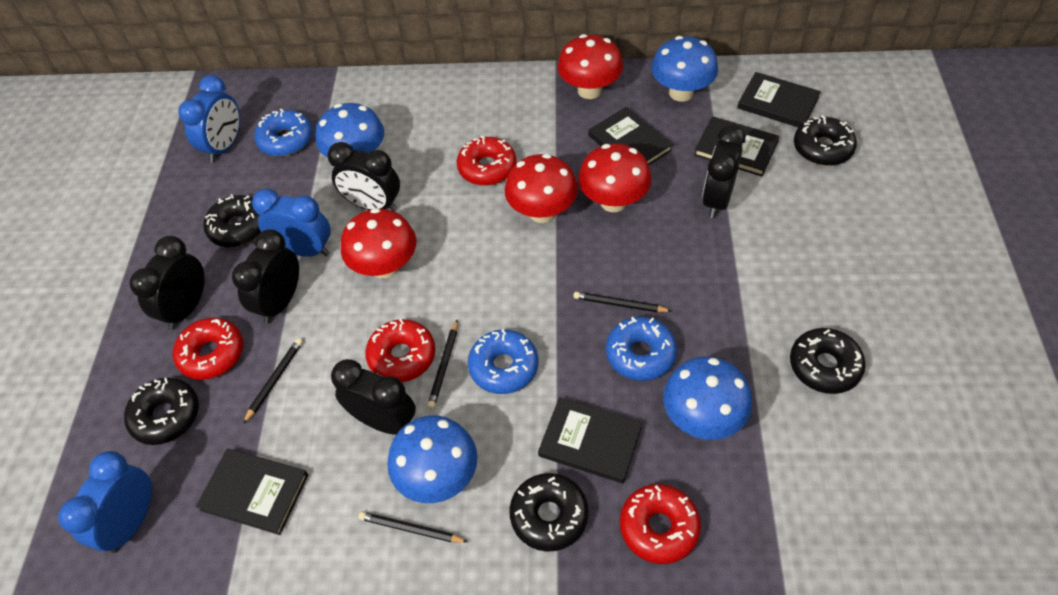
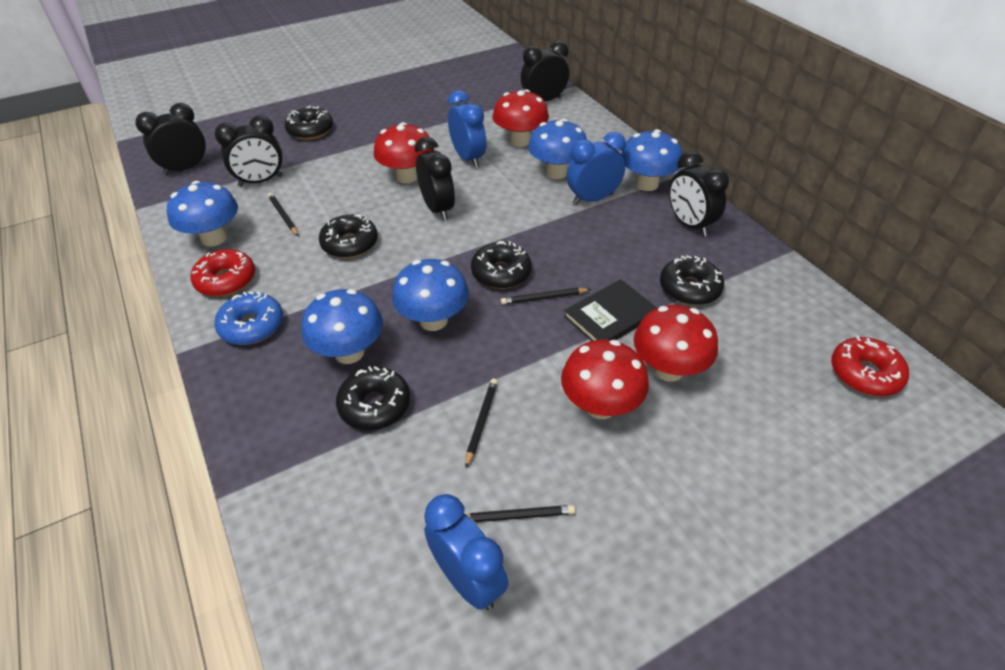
black book: 5 -> 1
blue donut: 3 -> 1
blue mushroom: 4 -> 5
red donut: 4 -> 2

